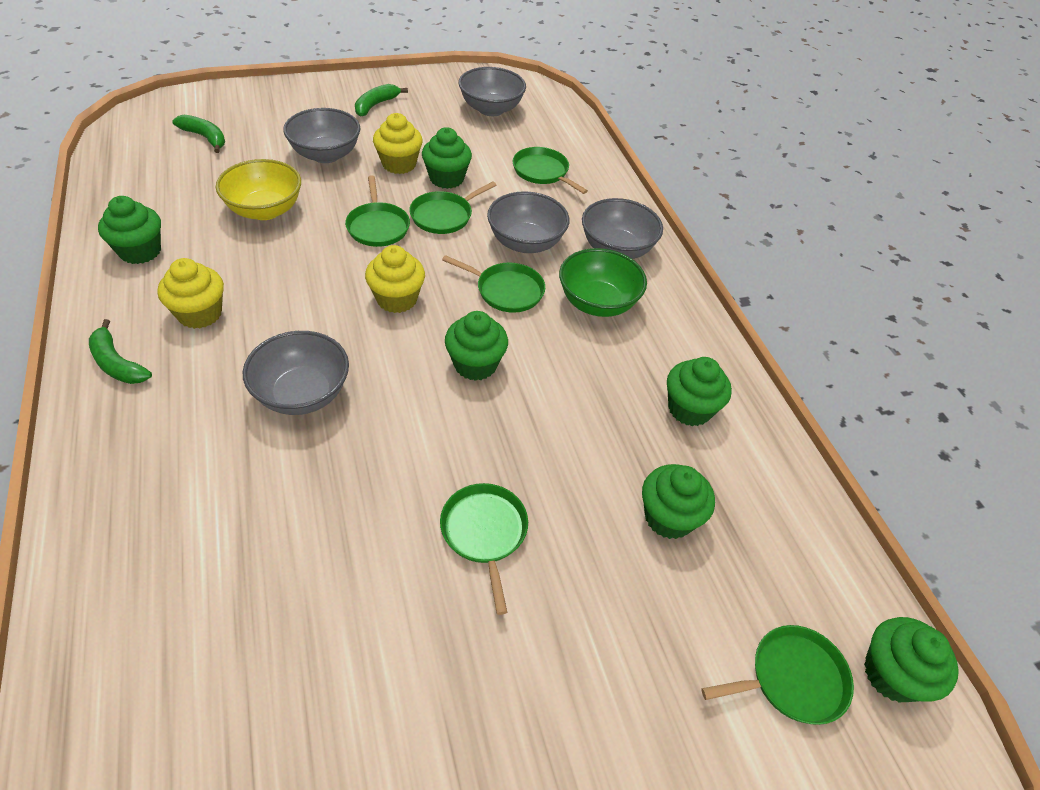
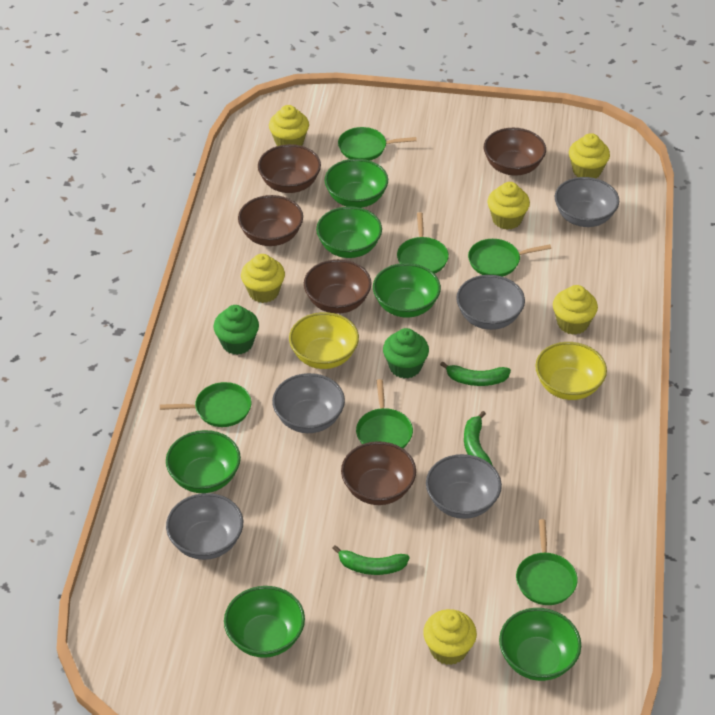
brown bowl: 0 -> 5
green bowl: 1 -> 6
green cupcake: 6 -> 2
yellow bowl: 1 -> 2
yellow cupcake: 3 -> 6

